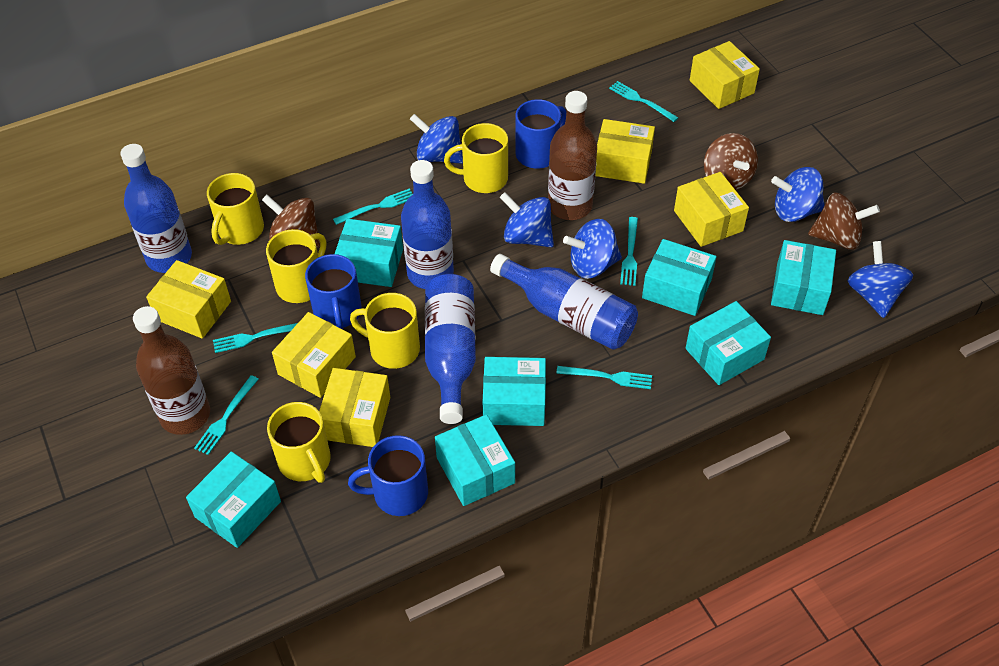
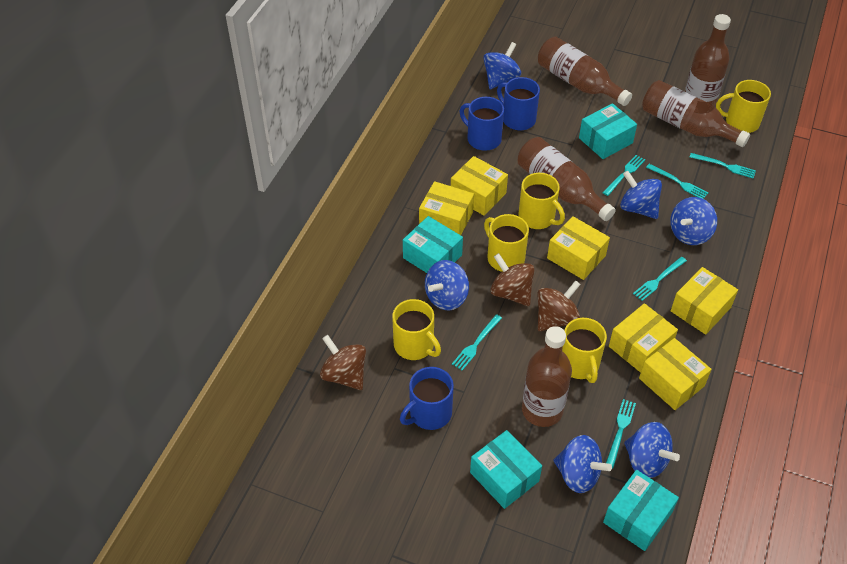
blue bottle: 4 -> 0
blue spinning top: 5 -> 6
brown bottle: 2 -> 5
turquoise box: 7 -> 4

